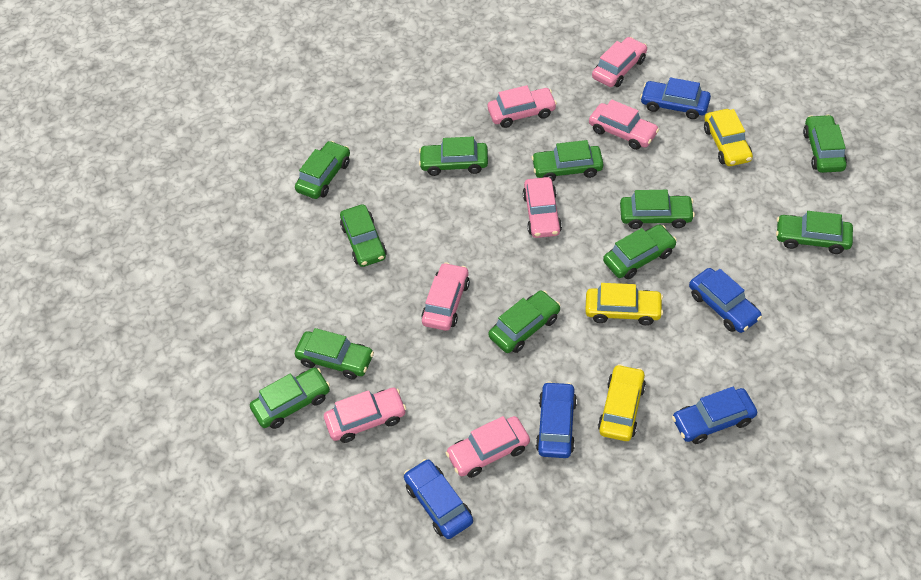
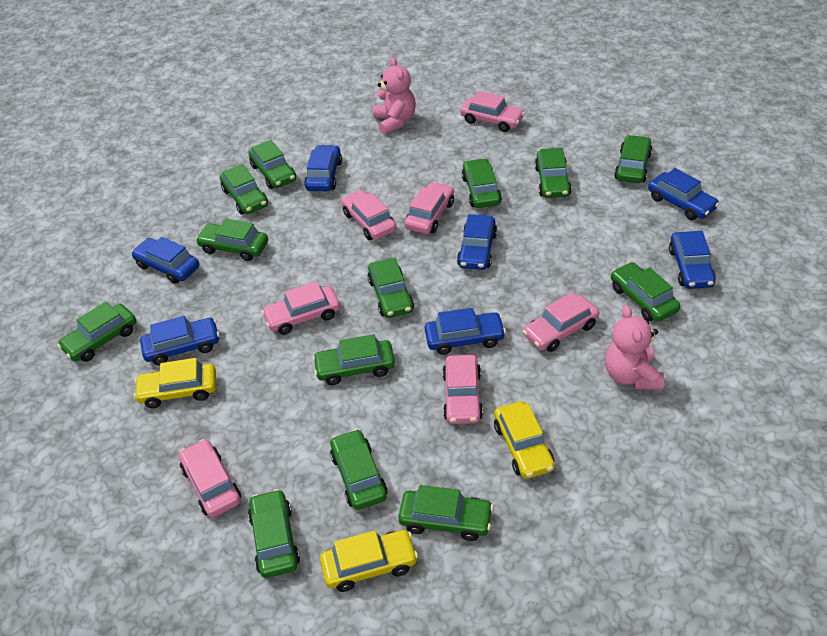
blue car: 5 -> 7
green car: 11 -> 13
pink teddy bear: 0 -> 2

